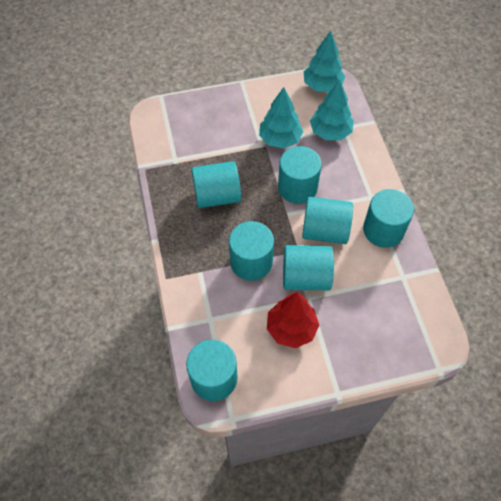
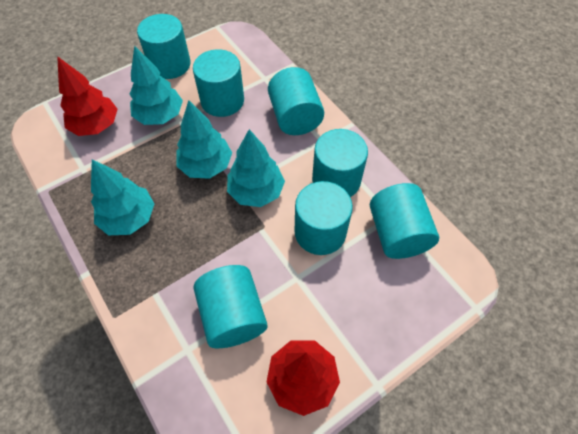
red tree: 1 -> 2
turquoise tree: 3 -> 4

